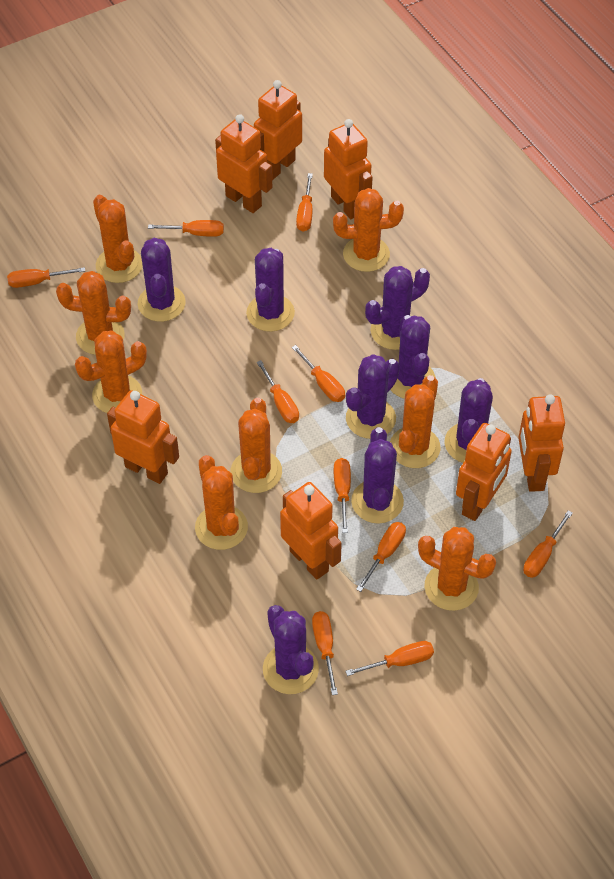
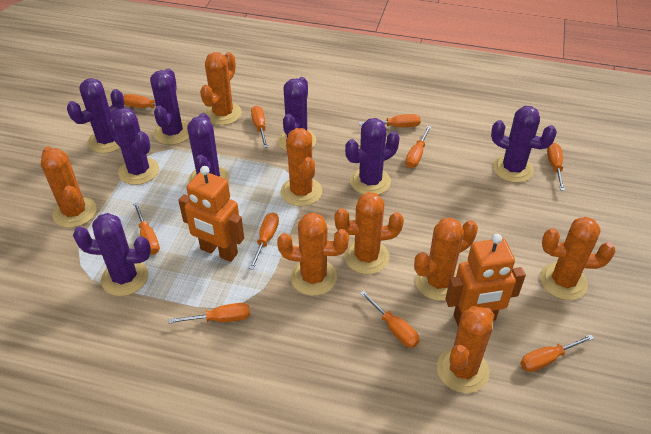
orange robot: 7 -> 2

